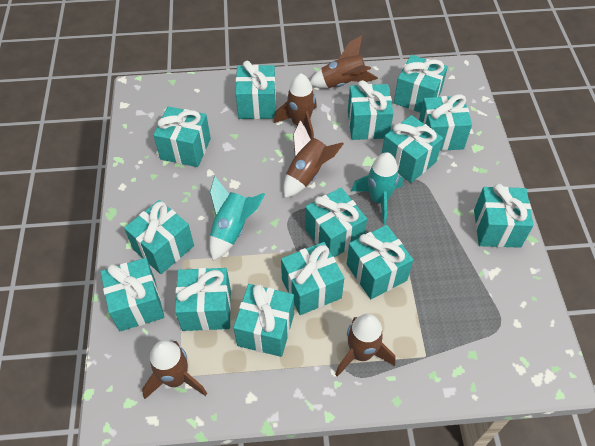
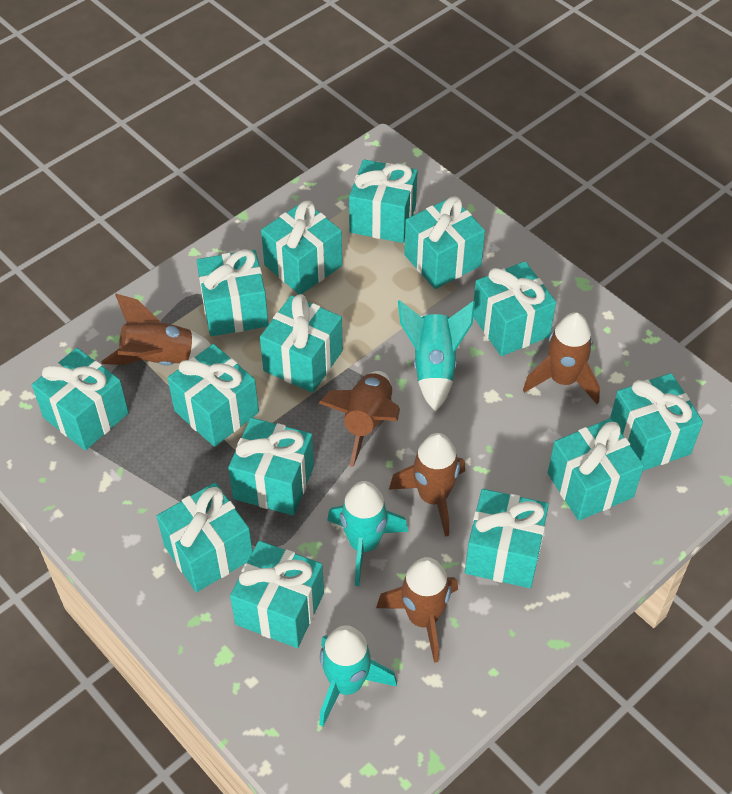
turquoise rocket: 2 -> 3

